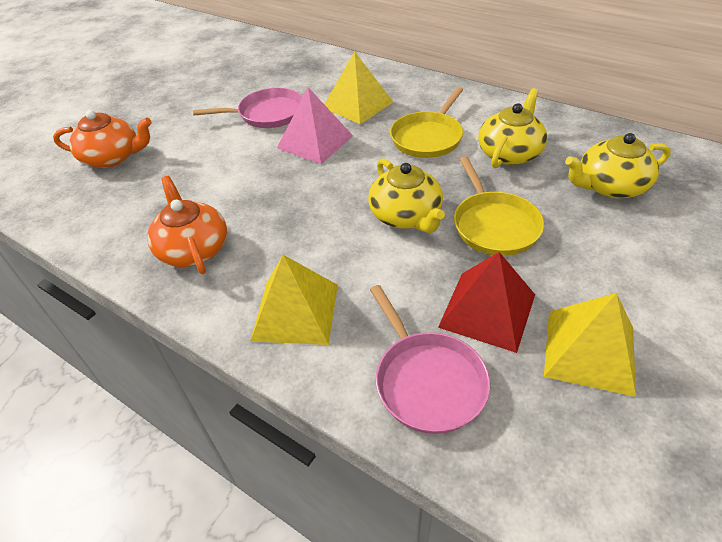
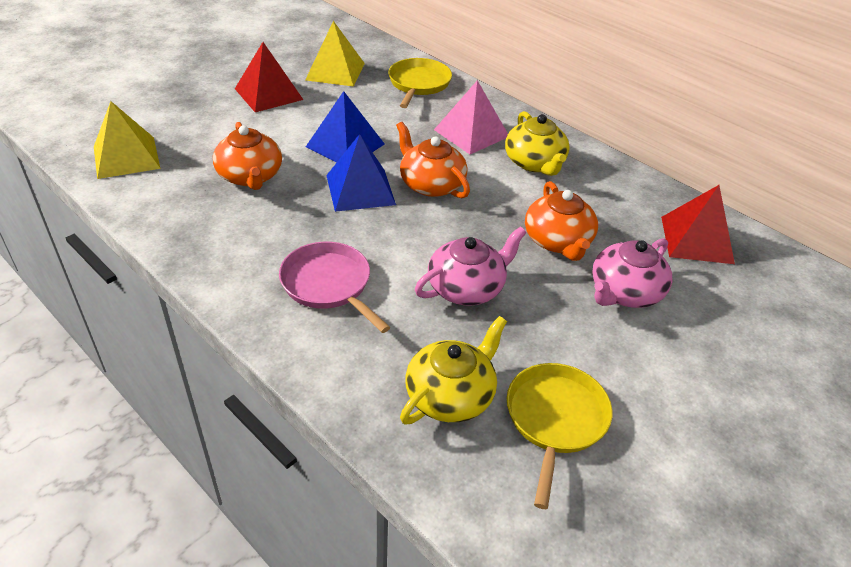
blue pyramid: 0 -> 2
orange teapot: 2 -> 3
pink pan: 2 -> 1
pink teapot: 0 -> 2
red pyramid: 1 -> 2
yellow pyramid: 3 -> 2
yellow teapot: 3 -> 2

